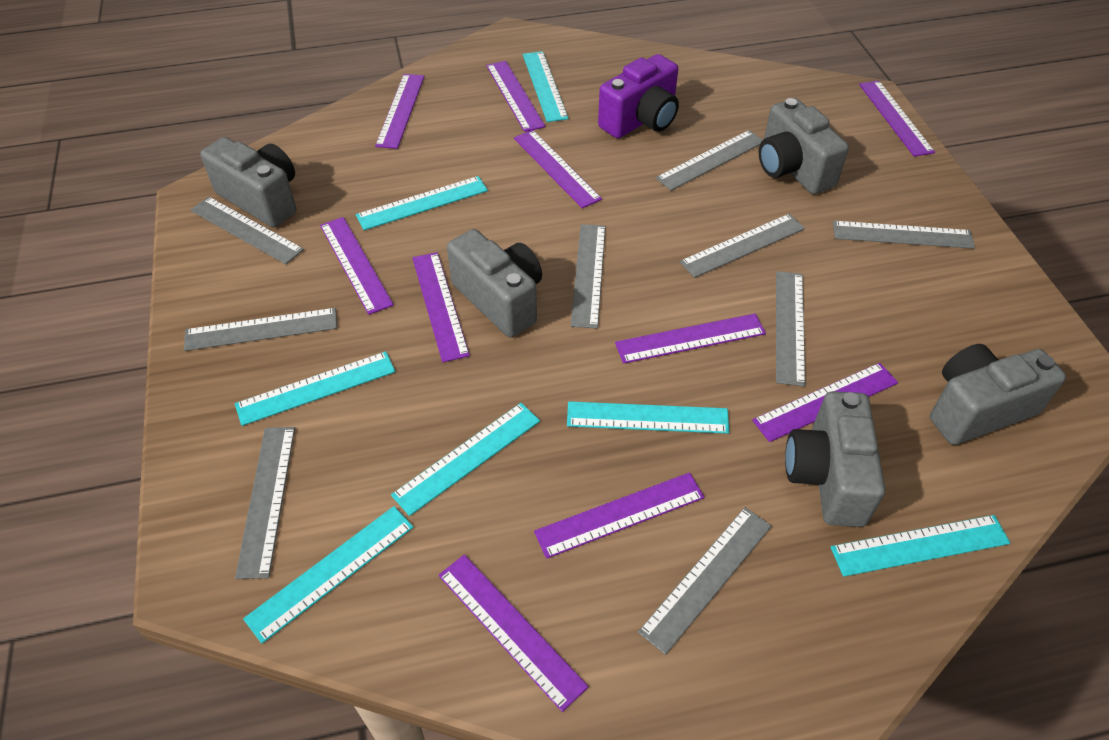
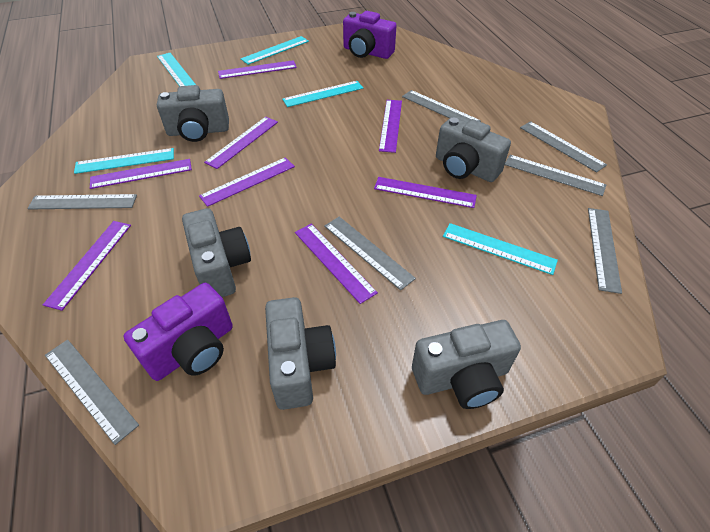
grey ruler: 9 -> 7
purple camera: 1 -> 2
purple ruler: 10 -> 8
turquoise ruler: 7 -> 5

